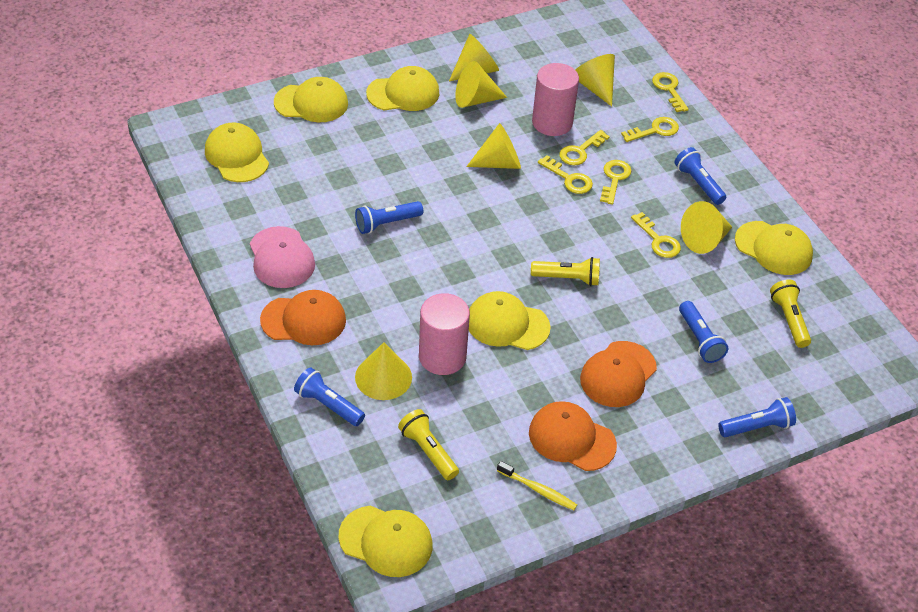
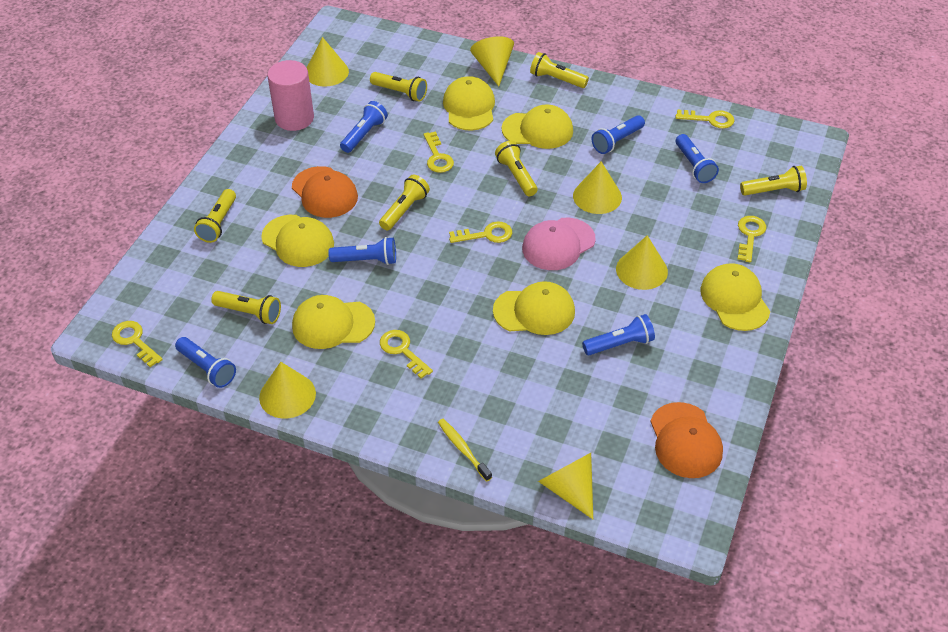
blue flashlight: 5 -> 6
orange cap: 3 -> 2
pink cylinder: 2 -> 1
yellow flashlight: 3 -> 7

